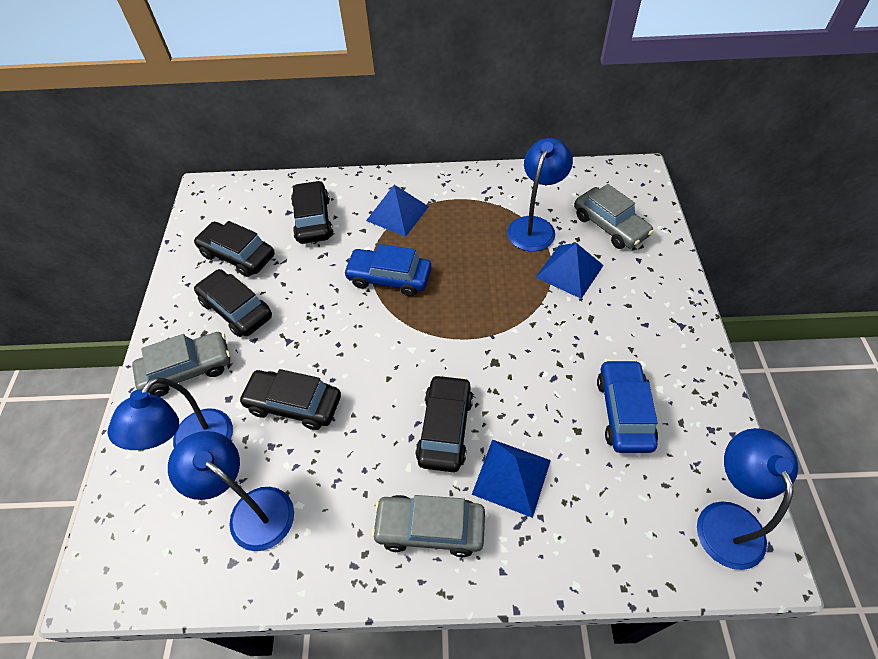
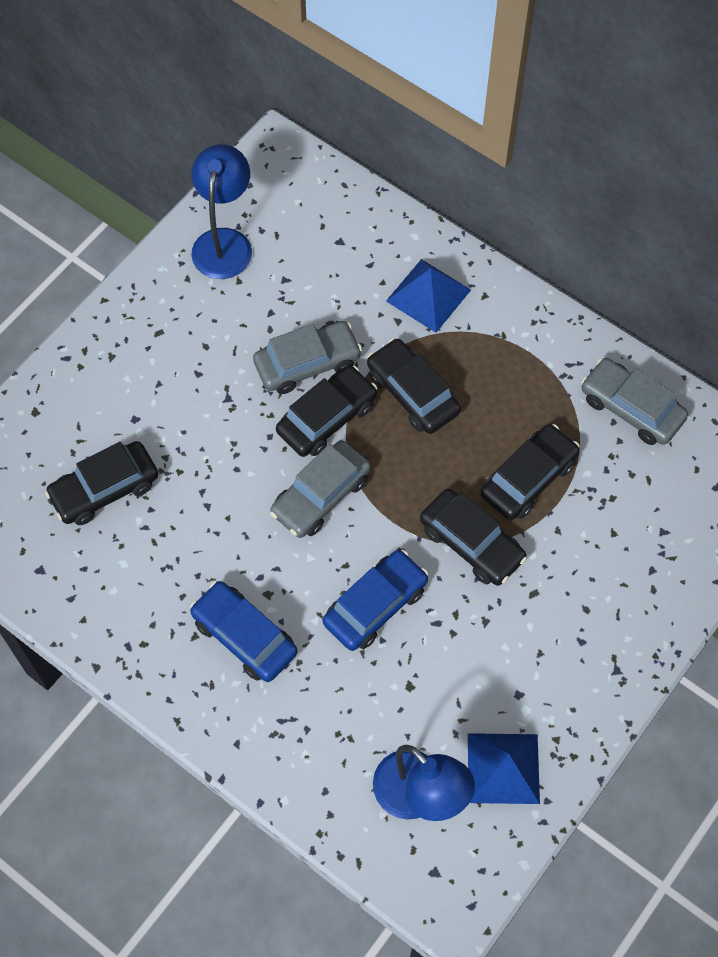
blue lamp: 4 -> 2
blue pyramid: 3 -> 2

